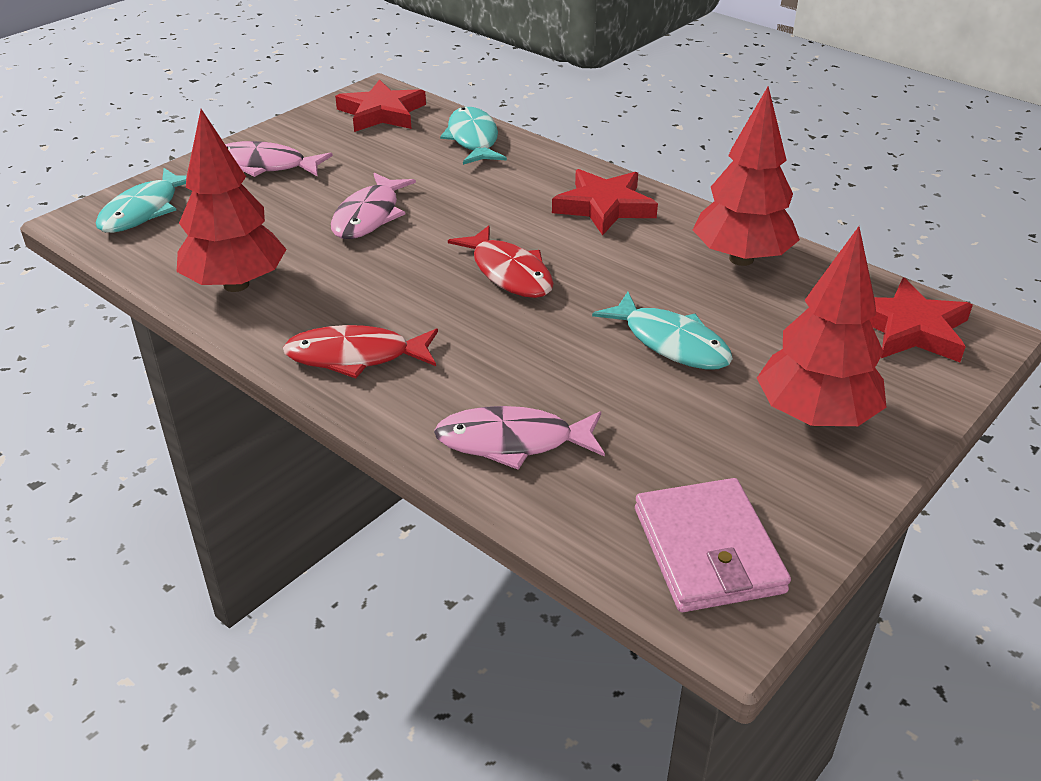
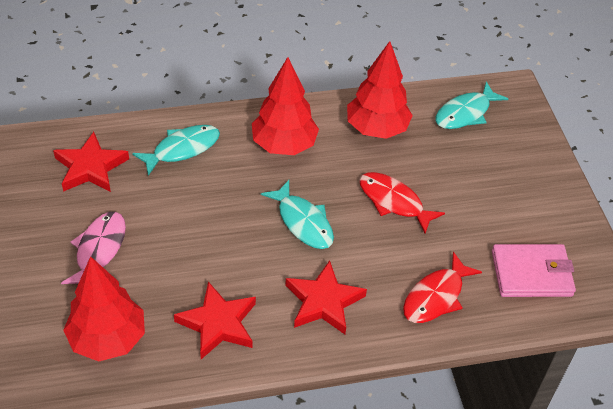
pink fish: 3 -> 1

